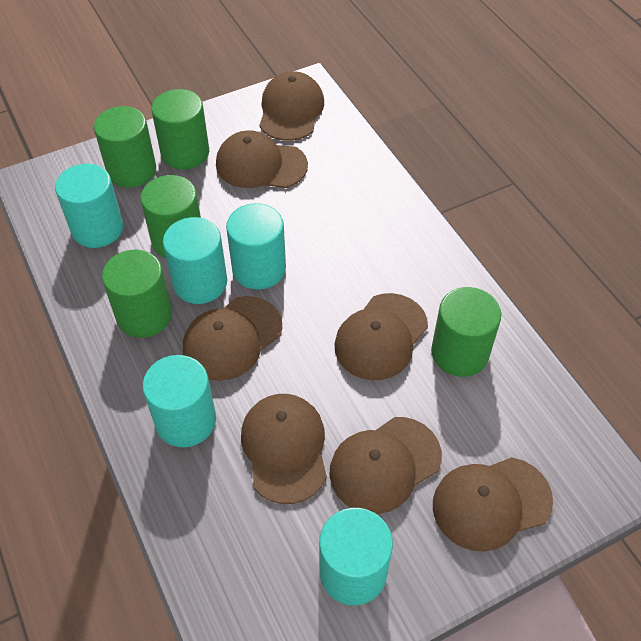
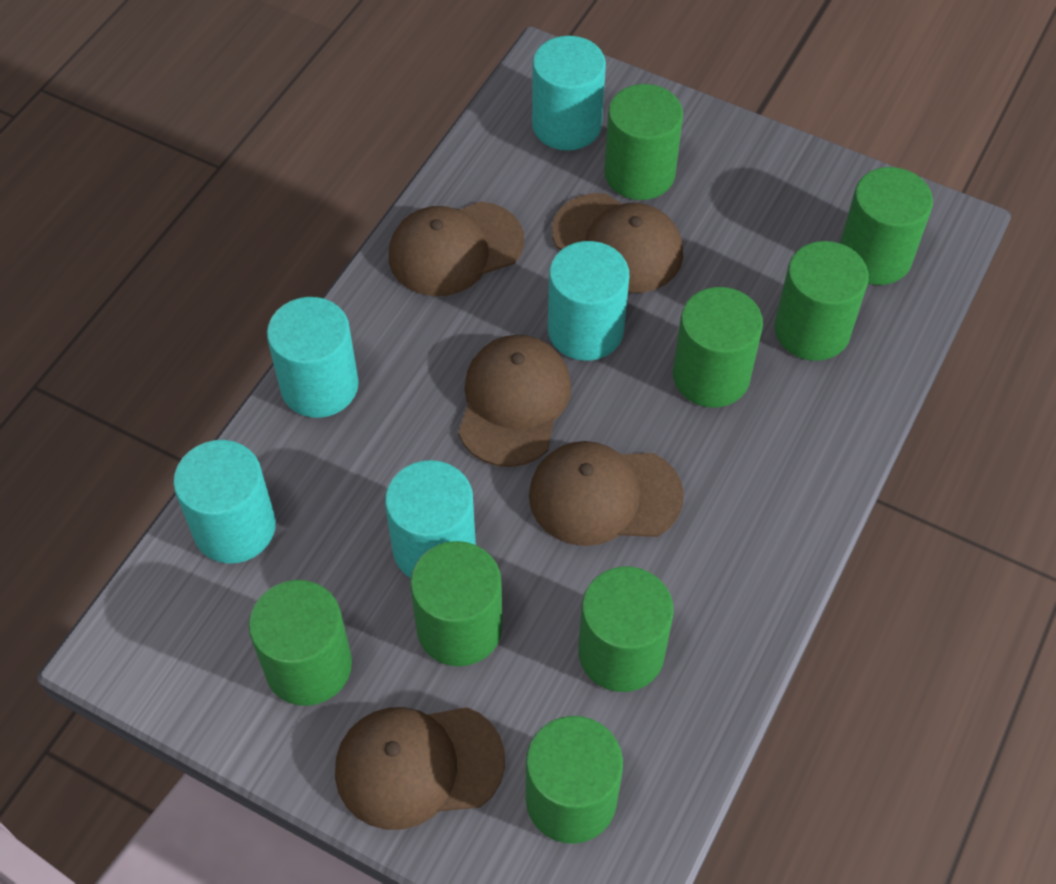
brown cap: 7 -> 5
green cylinder: 5 -> 8

